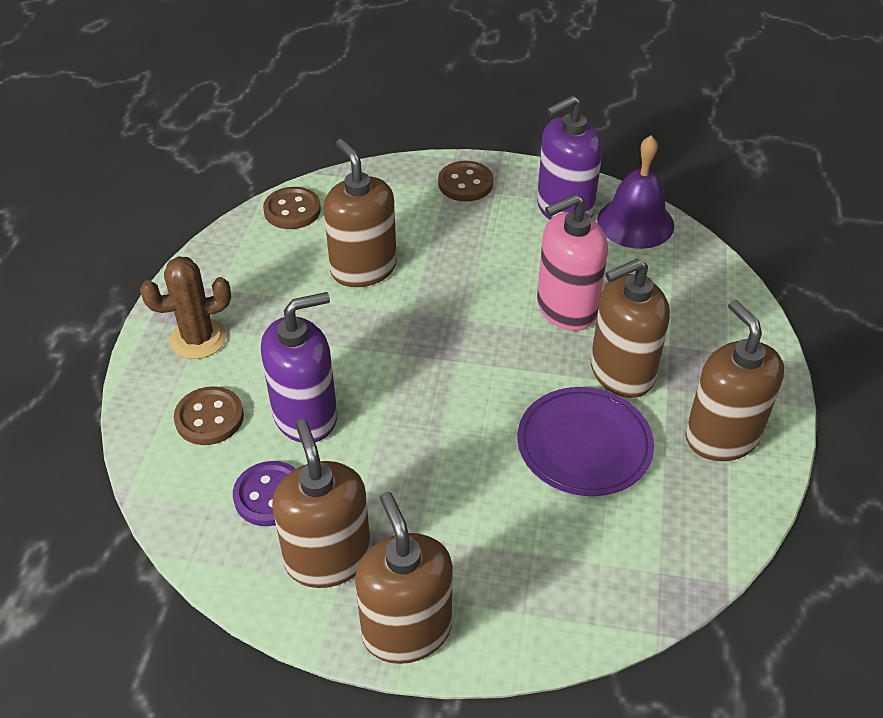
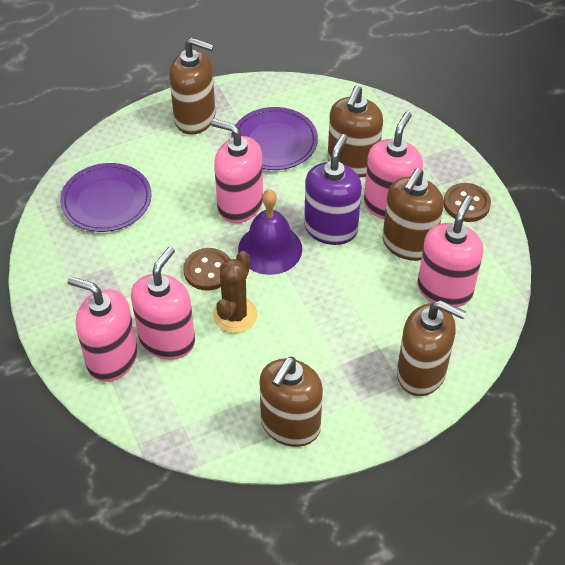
brown button: 3 -> 2
pink soap dispenser: 1 -> 5
purple button: 1 -> 0
purple plate: 1 -> 2
purple soap dispenser: 2 -> 1

